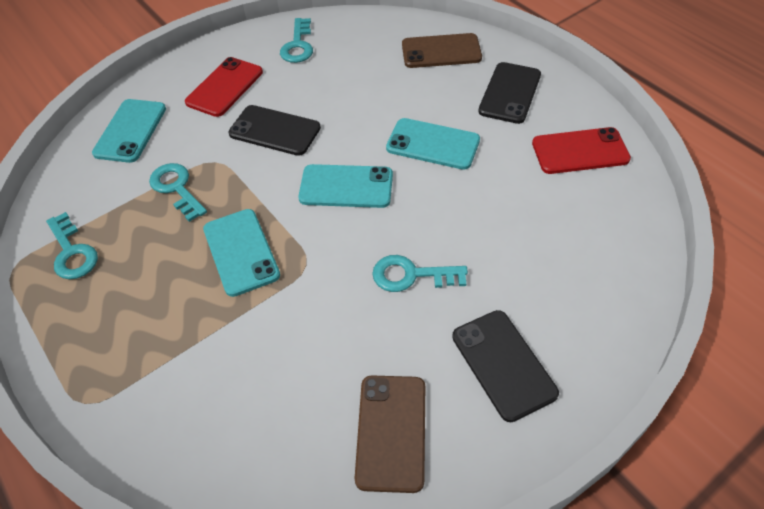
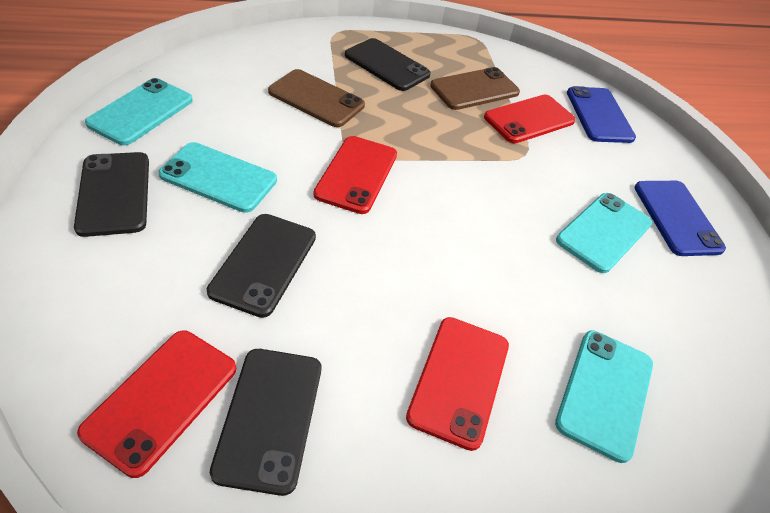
black phone: 3 -> 4
blue phone: 0 -> 2
red phone: 2 -> 4
turquoise key: 4 -> 0

